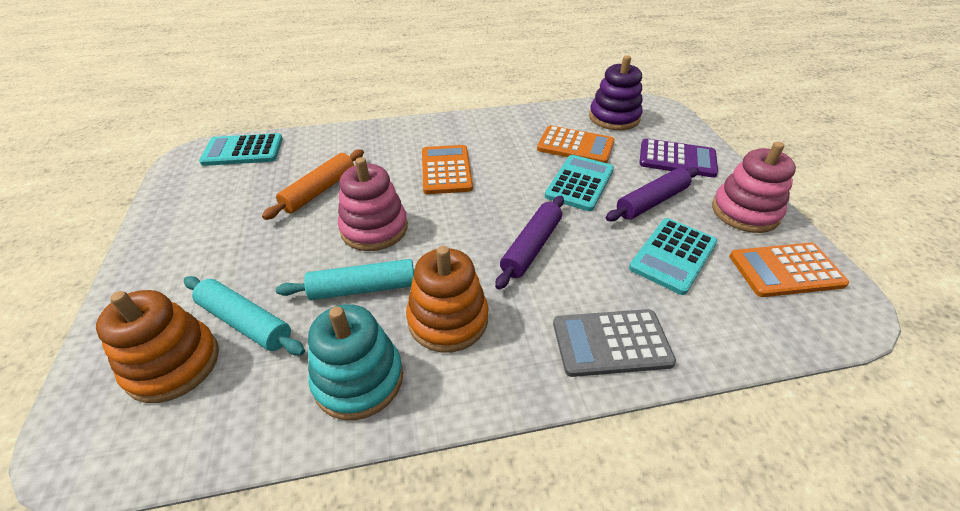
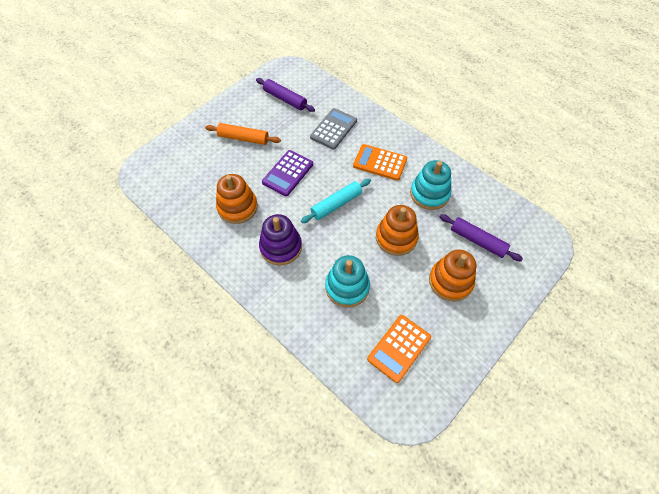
orange calculator: 3 -> 2
orange stacking toy: 2 -> 3
pink stacking toy: 2 -> 0
turquoise calculator: 3 -> 0
turquoise rolling pin: 2 -> 1
turquoise stacking toy: 1 -> 2

